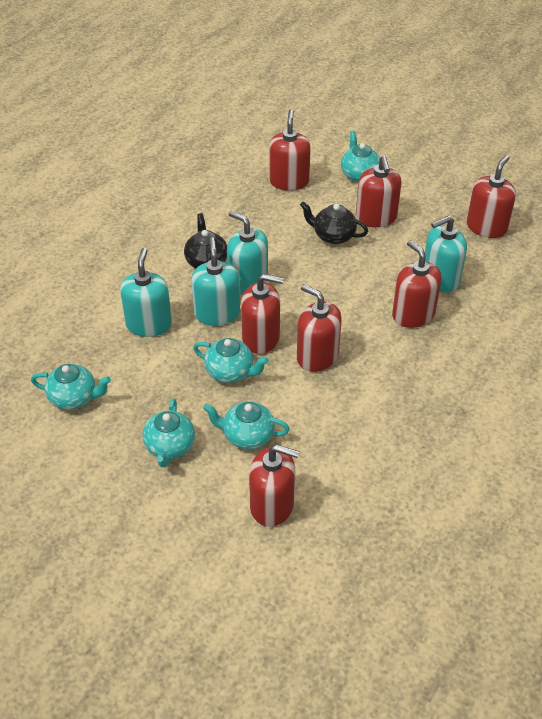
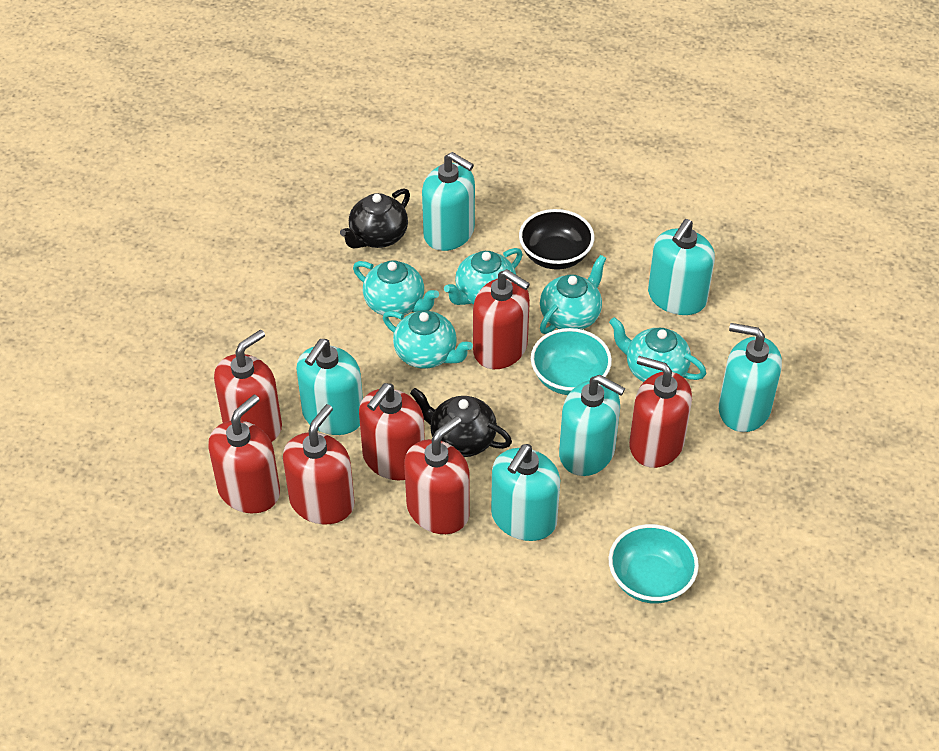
black bowl: 0 -> 1
turquoise bowl: 0 -> 2
turquoise soap dispenser: 4 -> 6

